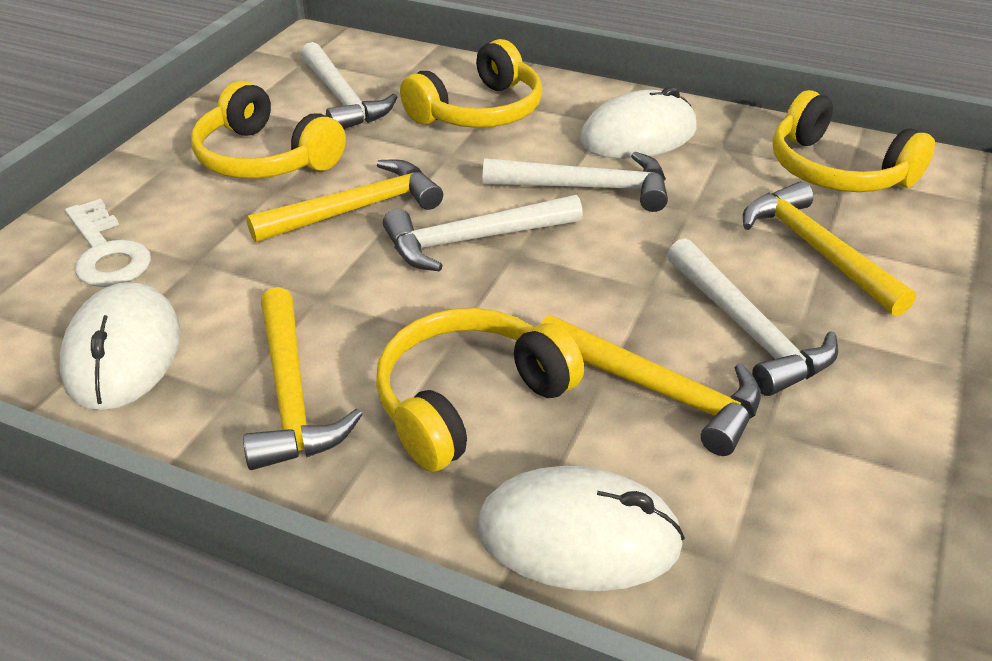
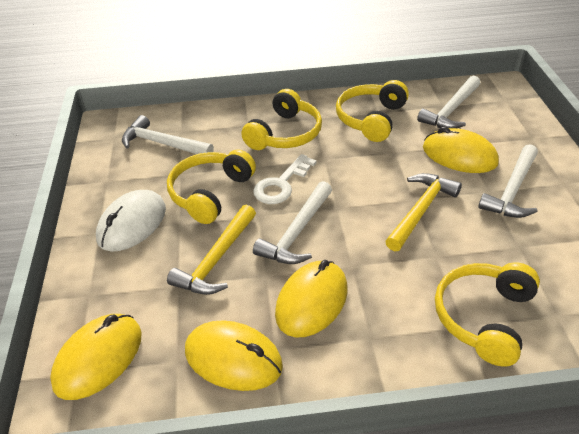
white mouse: 3 -> 1
yellow hammer: 4 -> 2
yellow mouse: 0 -> 4

